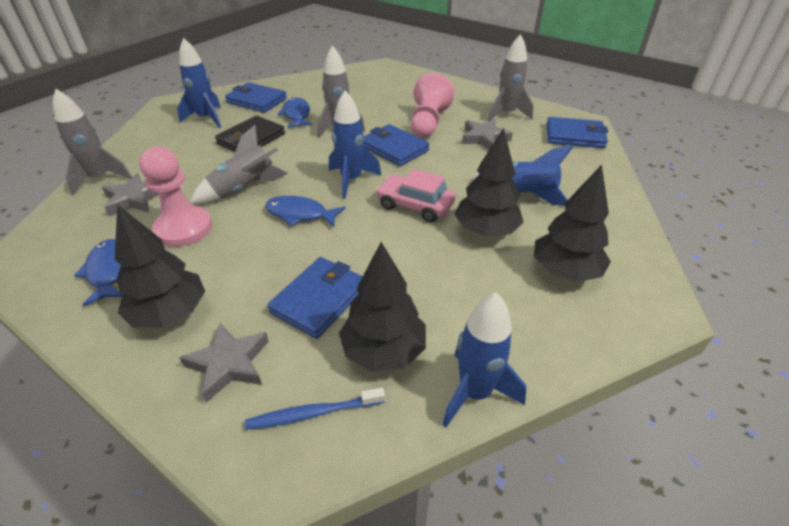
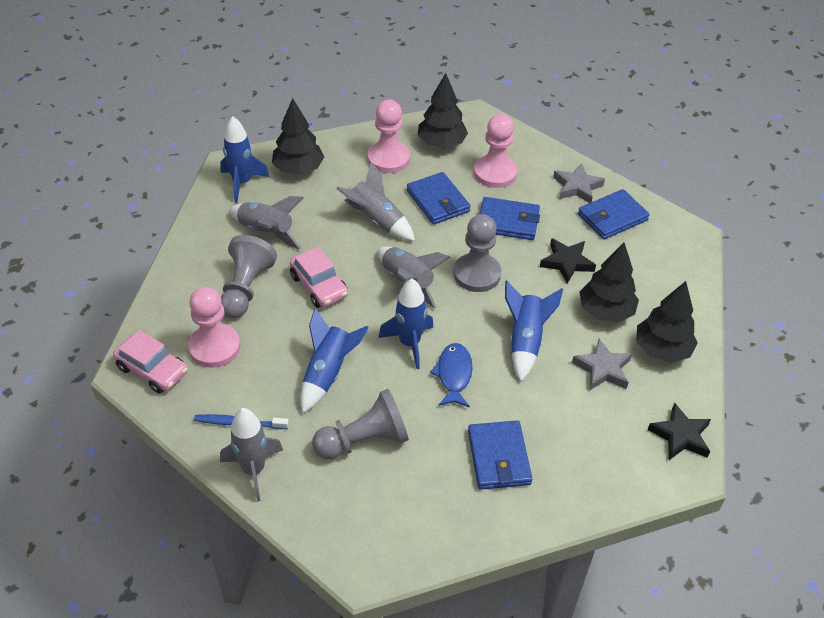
black star: 0 -> 2
black wallet: 1 -> 0
blue fish: 3 -> 1
grey pawn: 0 -> 3
grey star: 3 -> 2
pink car: 1 -> 2
pink pawn: 2 -> 3

